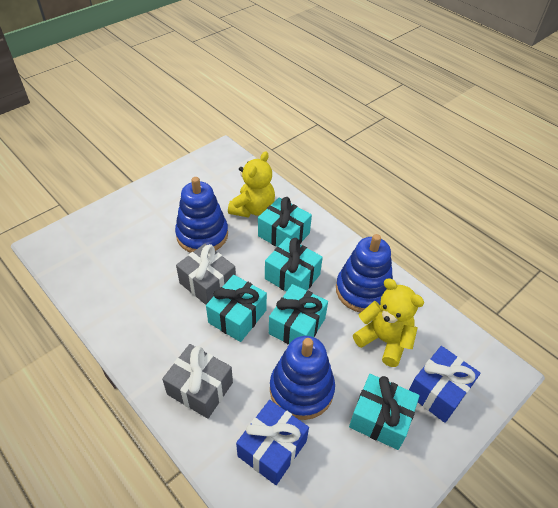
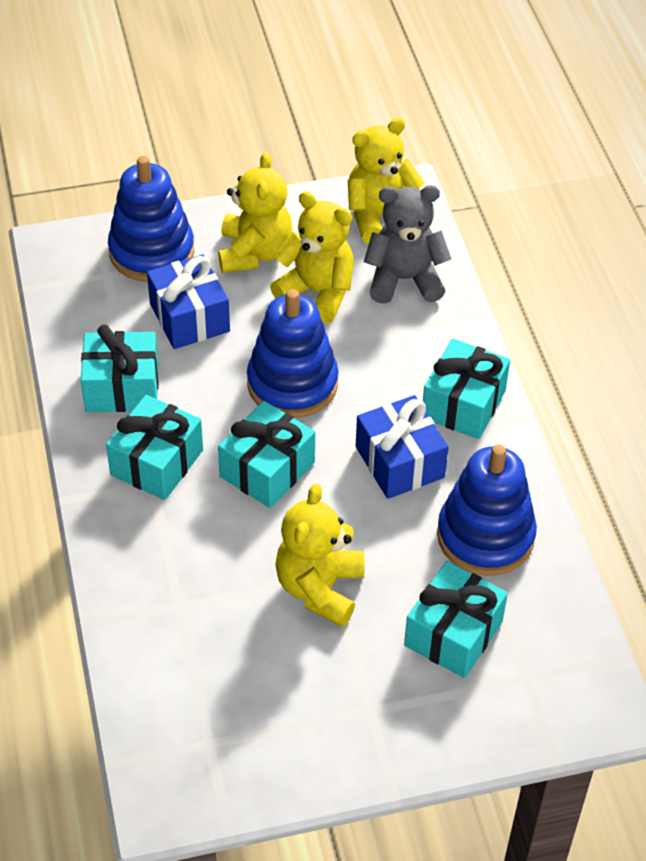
grey gift: 2 -> 0
grey teddy bear: 0 -> 1
yellow teddy bear: 2 -> 4

